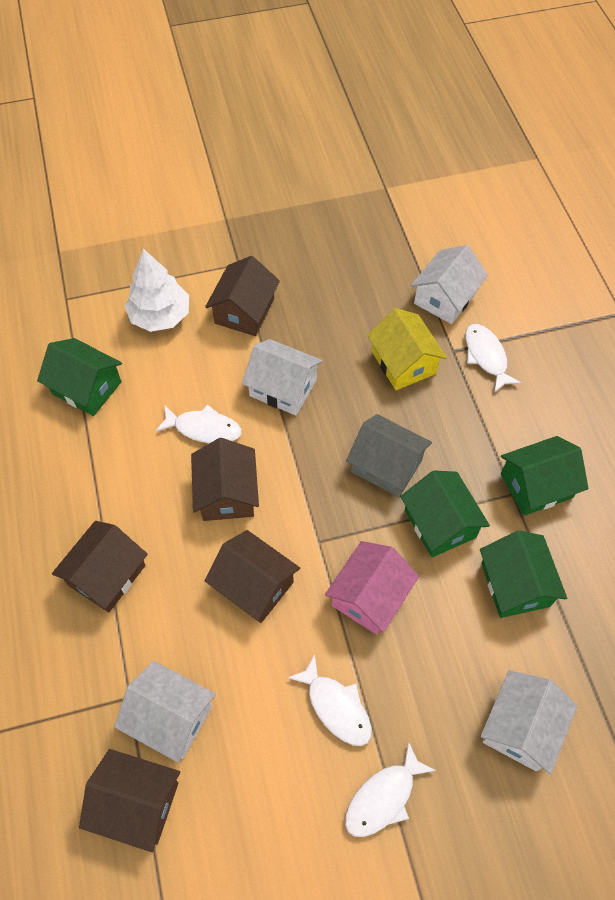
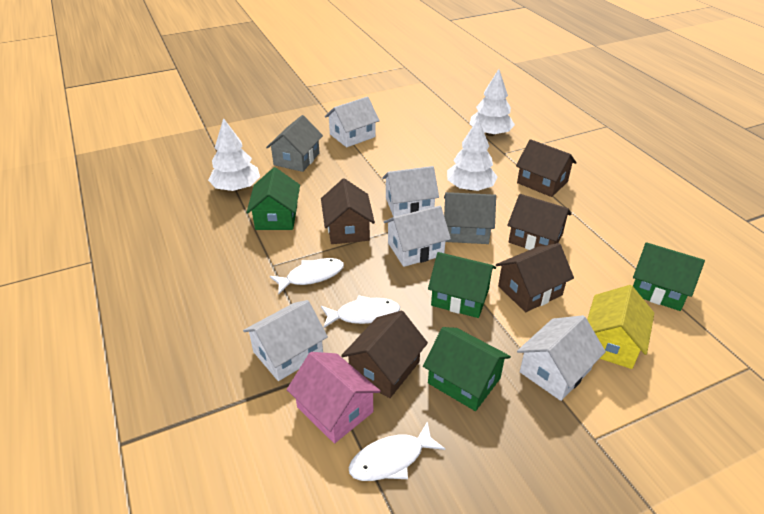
grey house: 1 -> 2
white fish: 4 -> 3
white house: 4 -> 5
white tree: 1 -> 3

